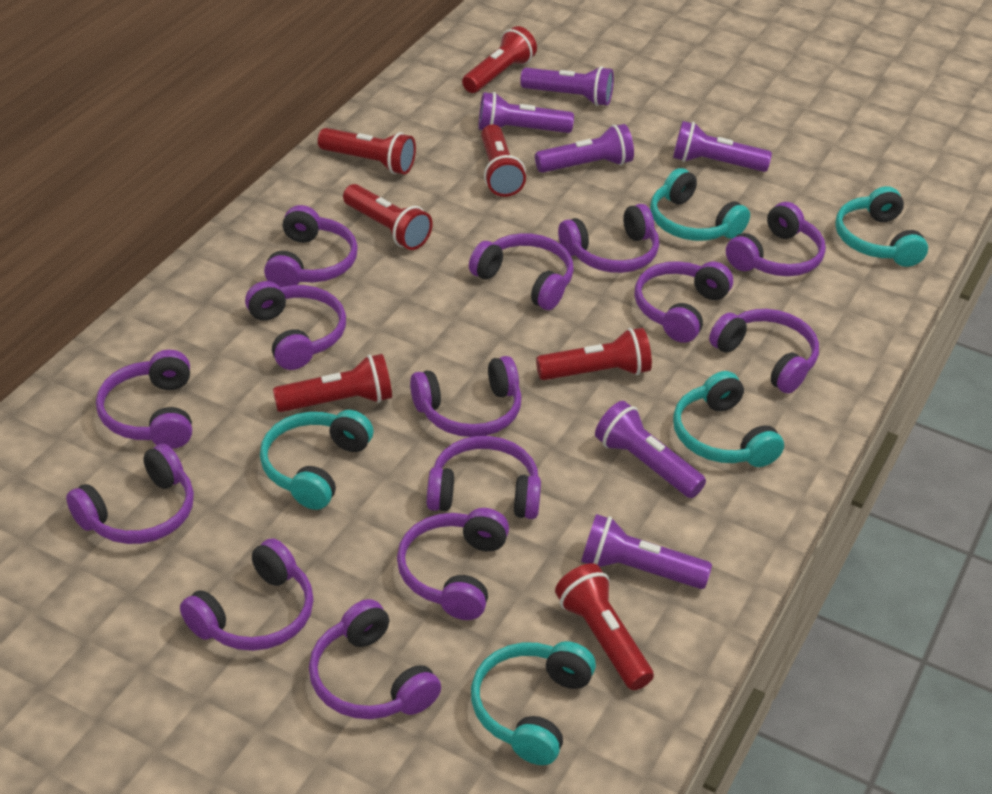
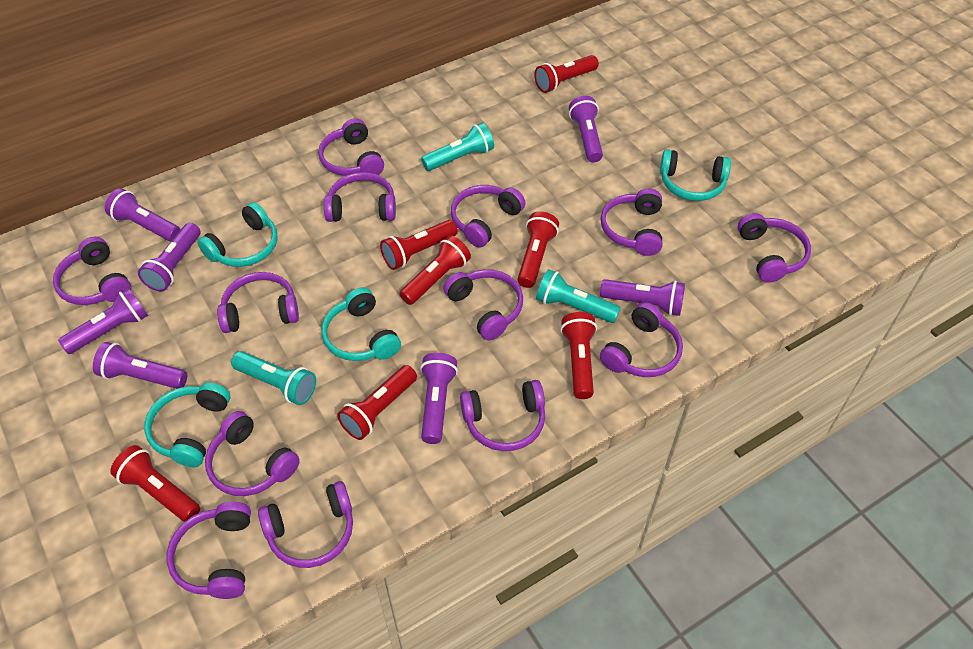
purple flashlight: 6 -> 7
purple headphones: 14 -> 13
turquoise flashlight: 0 -> 3
turquoise headphones: 5 -> 4

